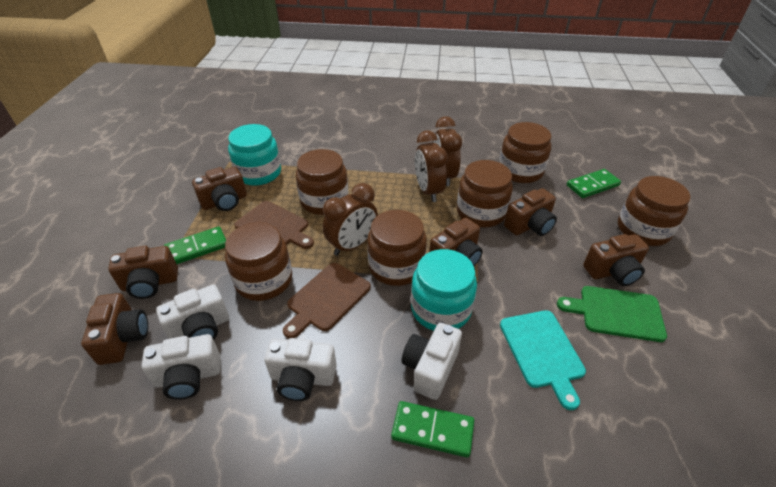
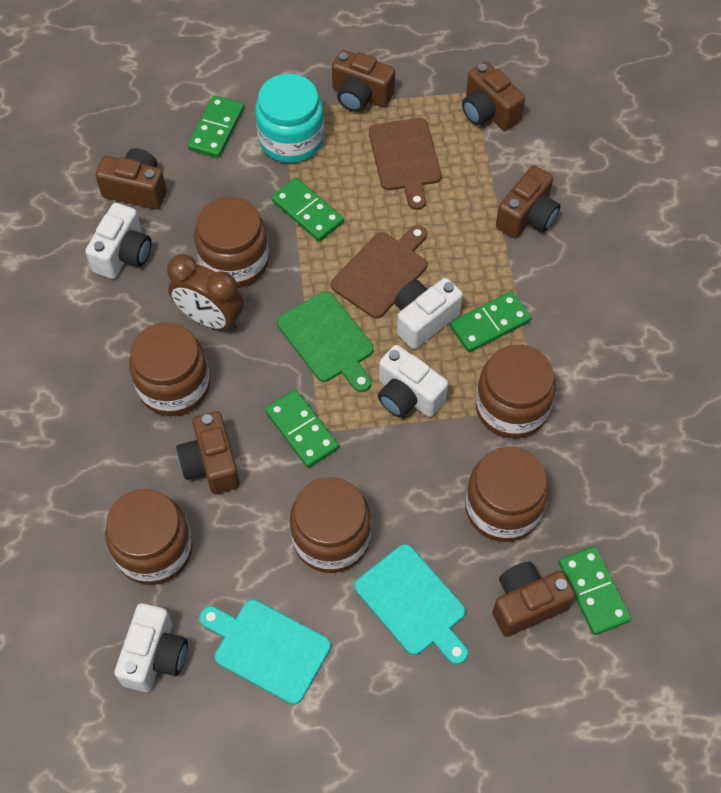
brown clock: 3 -> 1
green domino: 3 -> 5
turquoise cutting board: 1 -> 2
turquoise jar: 2 -> 1

